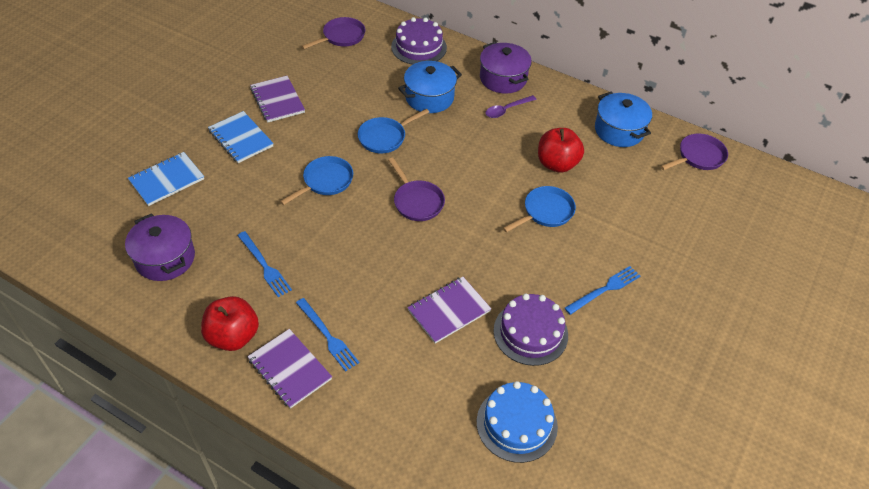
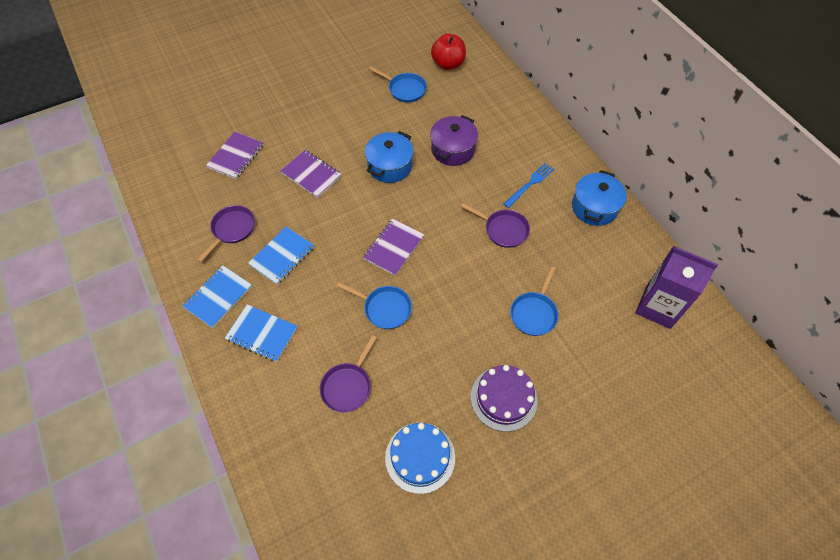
blue fork: 3 -> 1
blue notebook: 2 -> 3
purple cake: 2 -> 1
purple carton: 0 -> 1
purple pot: 2 -> 1
purple spoon: 1 -> 0
red apple: 2 -> 1

